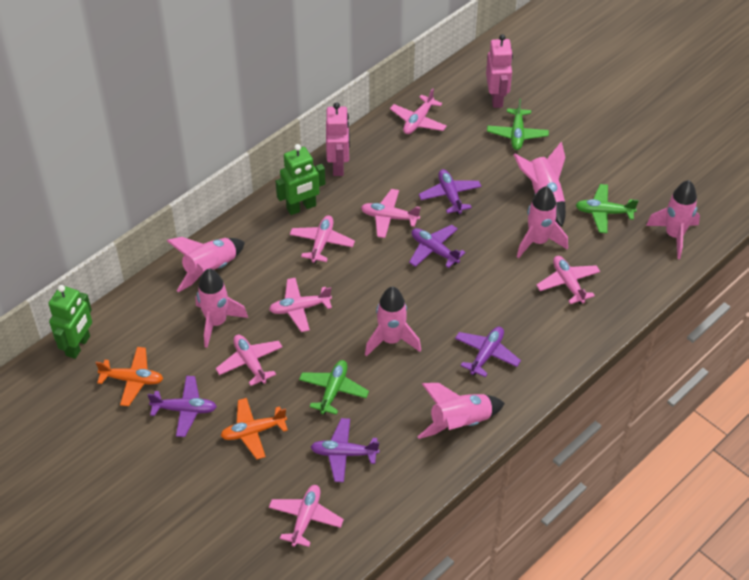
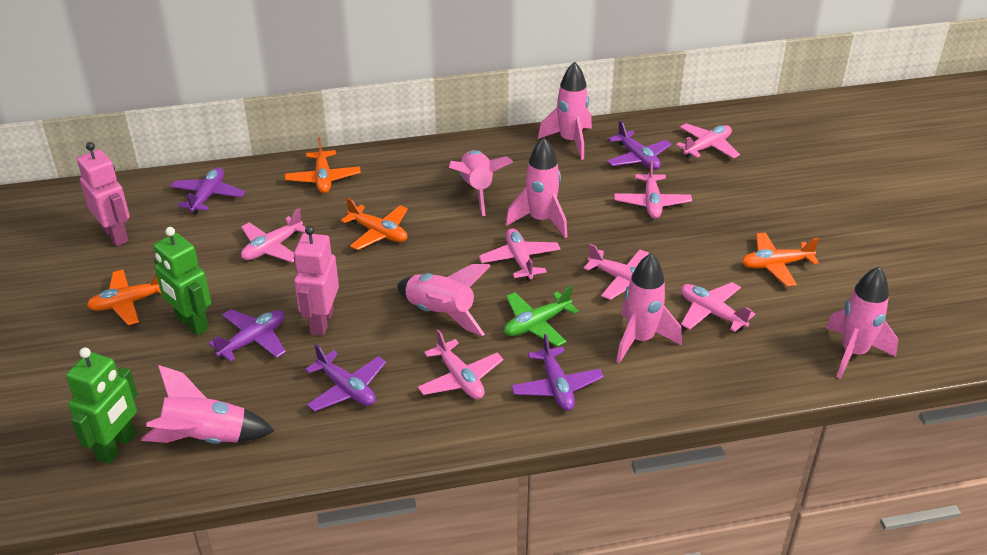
green plane: 3 -> 1
orange plane: 2 -> 4

